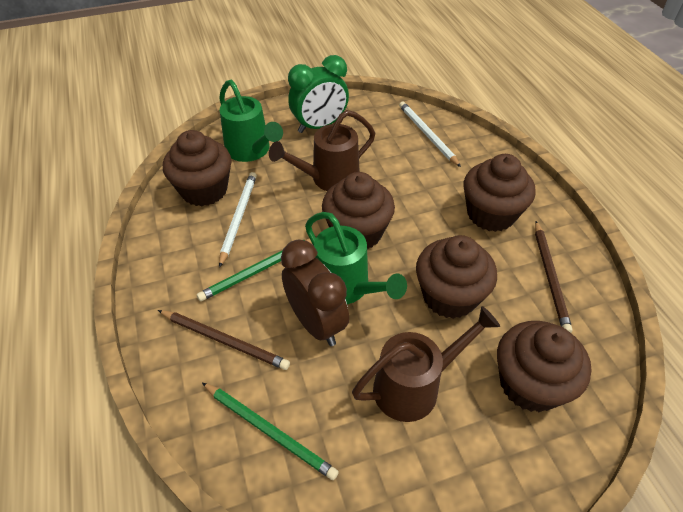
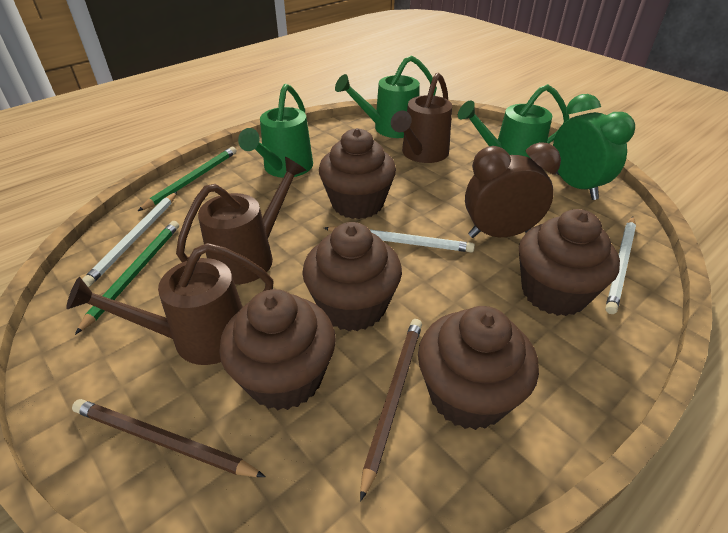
brown watering can: 2 -> 3
green watering can: 2 -> 3
white pencil: 2 -> 3

